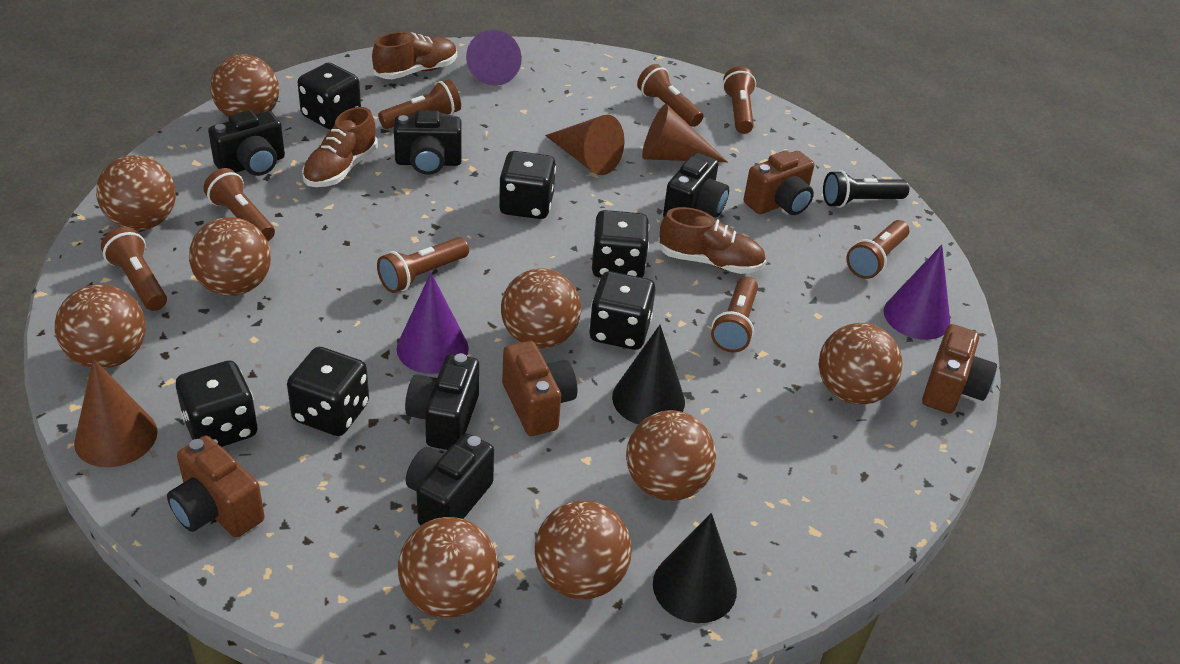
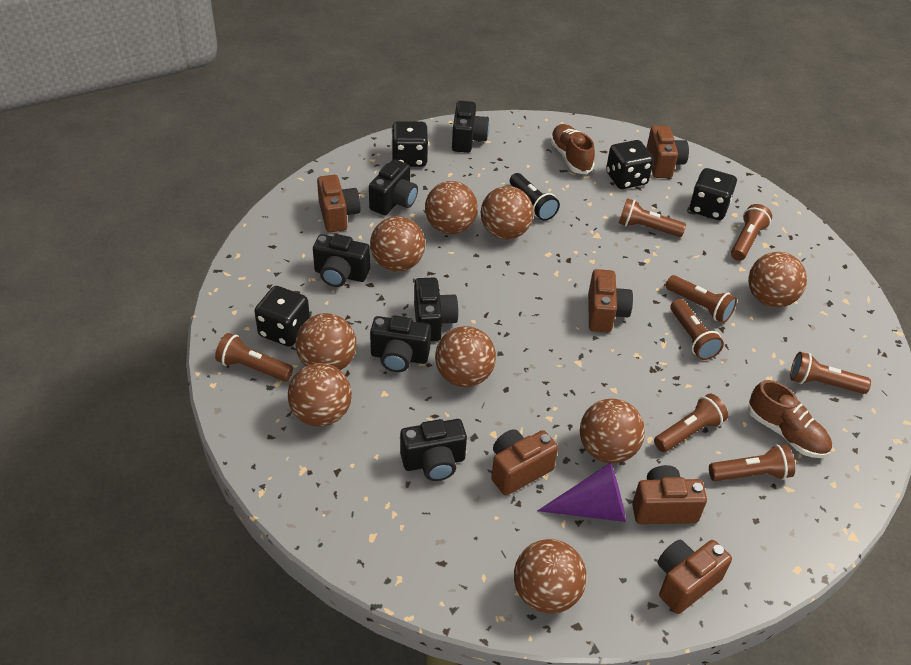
black camera: 5 -> 6
black cone: 2 -> 0
black dice: 6 -> 4
brown camera: 4 -> 6
brown cone: 3 -> 0
brown shoe: 3 -> 2
purple cone: 3 -> 1

